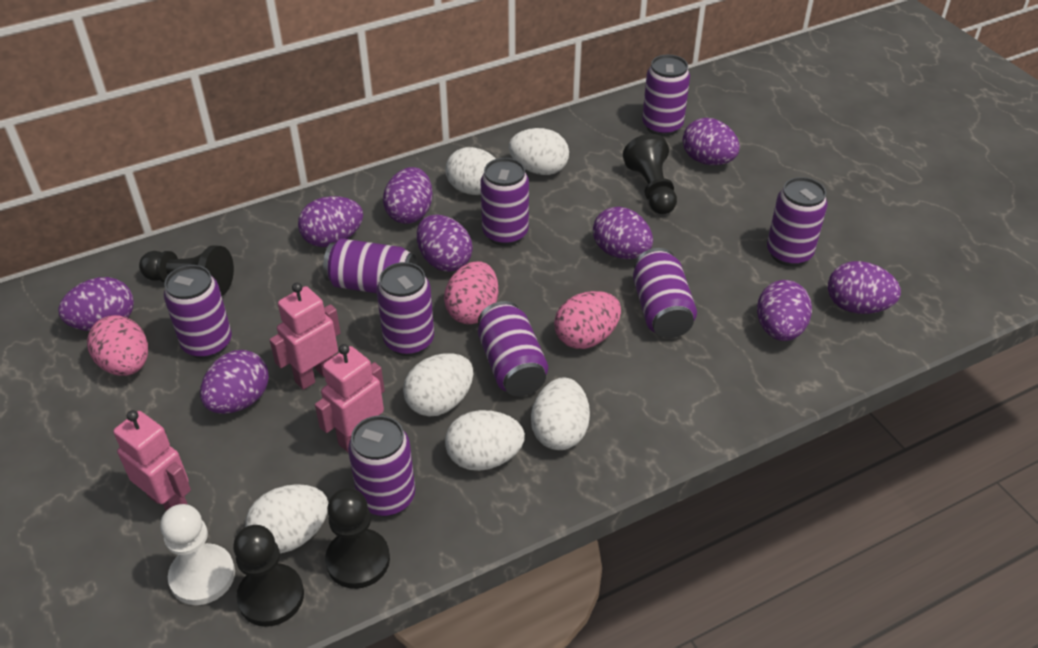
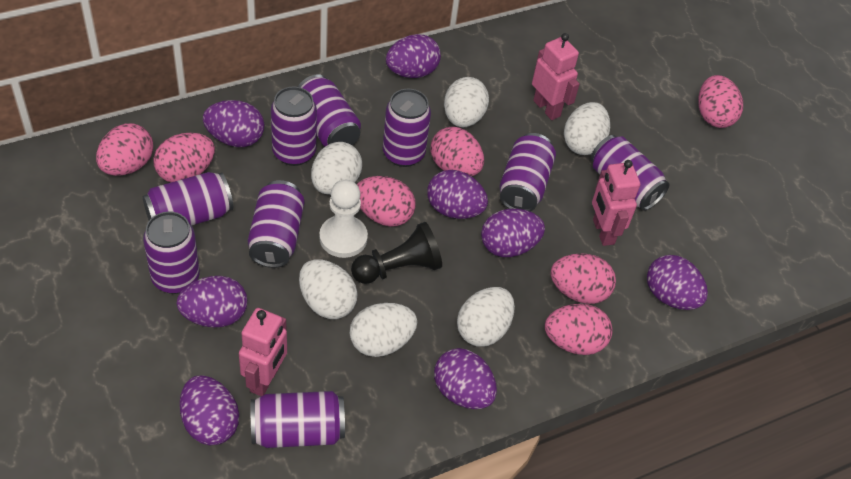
black pawn: 4 -> 1
pink egg: 3 -> 7
purple egg: 9 -> 8

